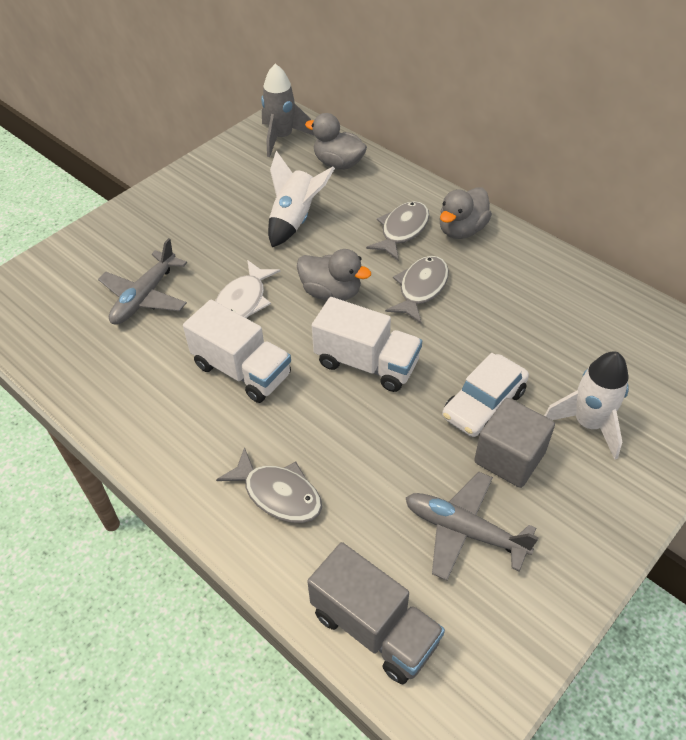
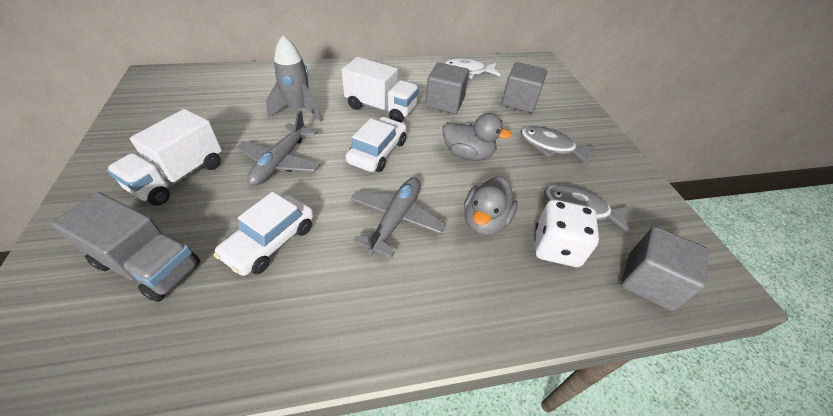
grey cube: 1 -> 3
grey duck: 3 -> 2
grey fish: 3 -> 2
white car: 1 -> 2
white dice: 0 -> 1
white rocket: 2 -> 0

